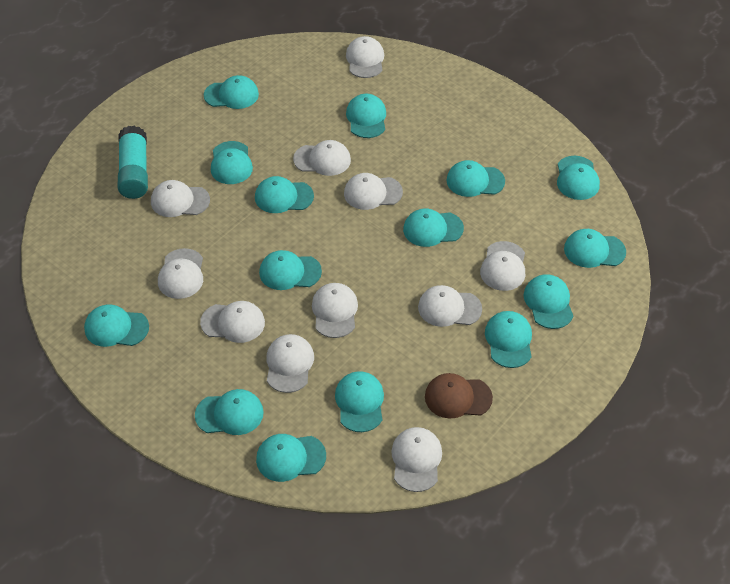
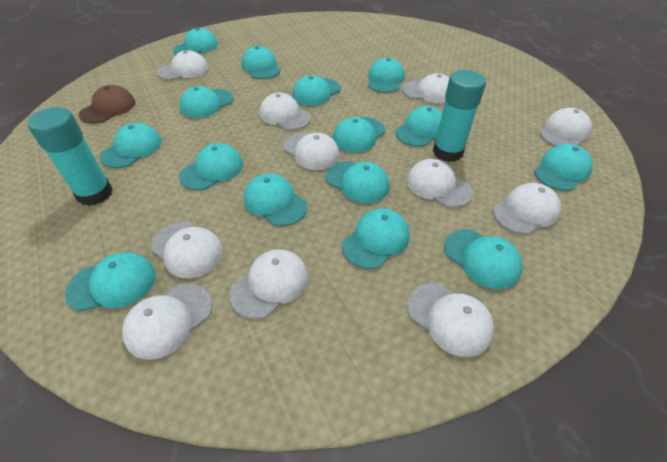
turquoise glue stick: 1 -> 2

